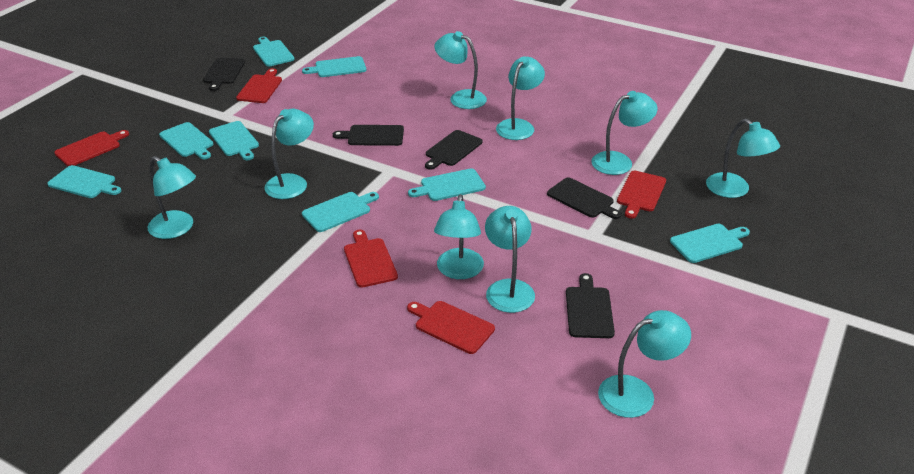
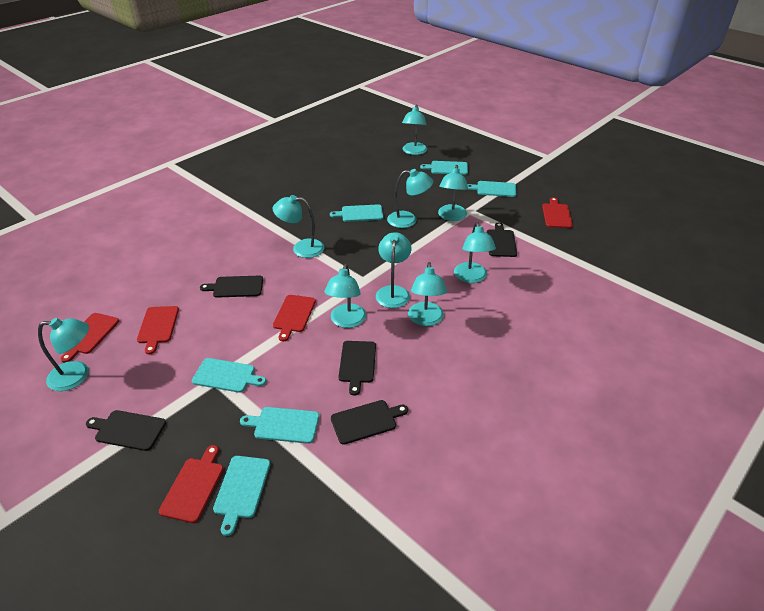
turquoise cutting board: 8 -> 6

